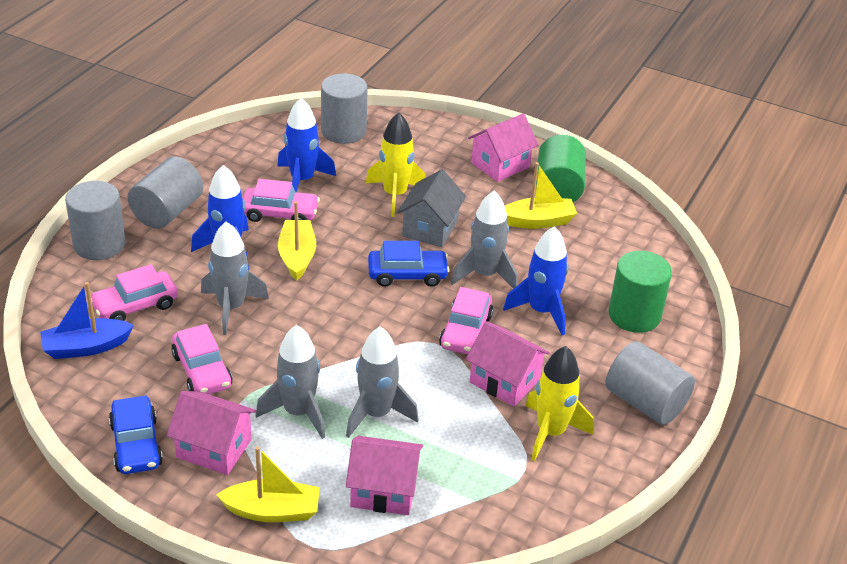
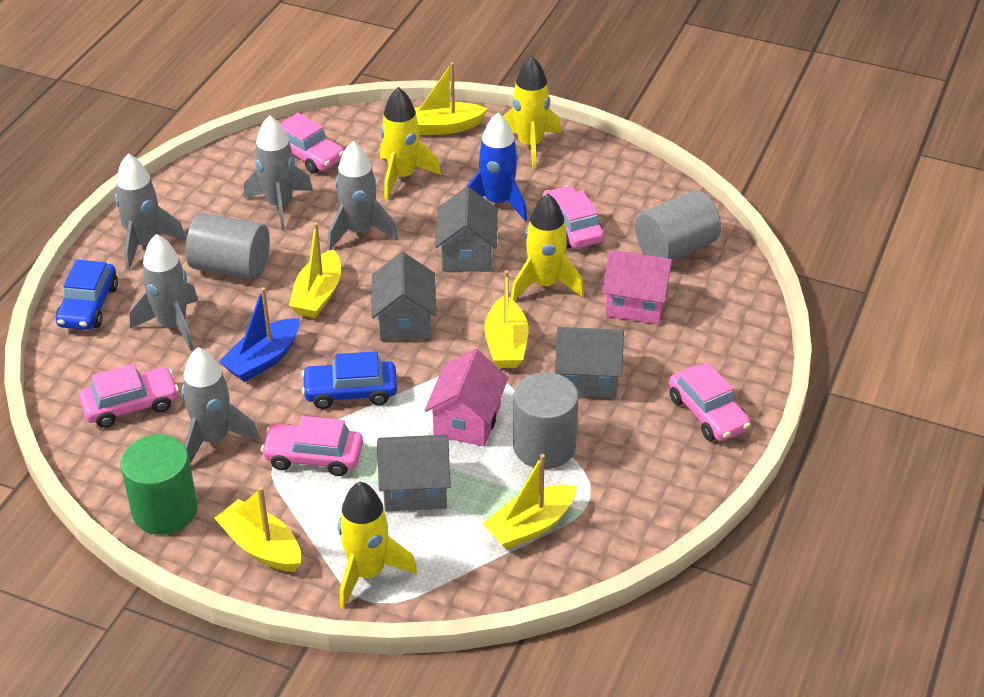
blue rocket: 3 -> 1
green cylinder: 2 -> 1
grey cylinder: 4 -> 3
grey house: 1 -> 4
grey rocket: 4 -> 5
pink car: 4 -> 5
pink house: 4 -> 2
yellow boat: 3 -> 5
yellow rocket: 2 -> 4

